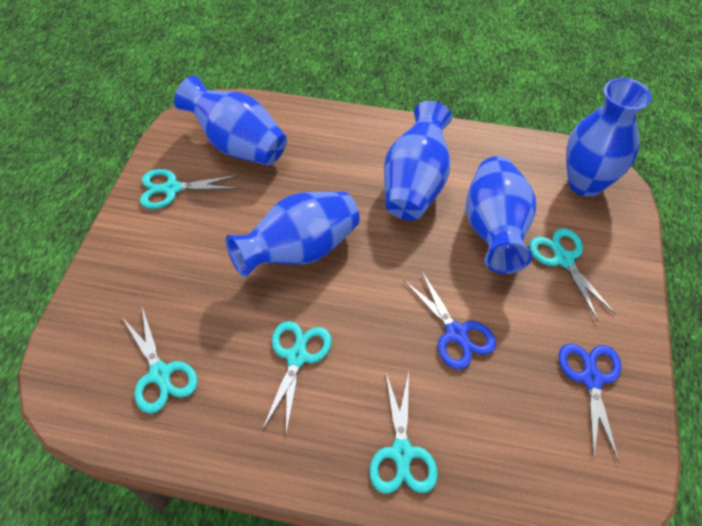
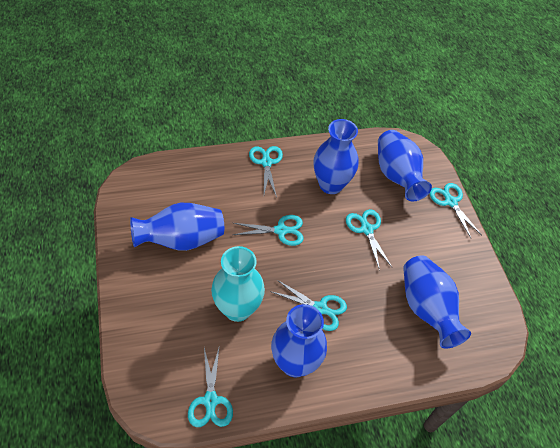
blue scissors: 2 -> 0
turquoise scissors: 5 -> 6
turquoise vase: 0 -> 1

